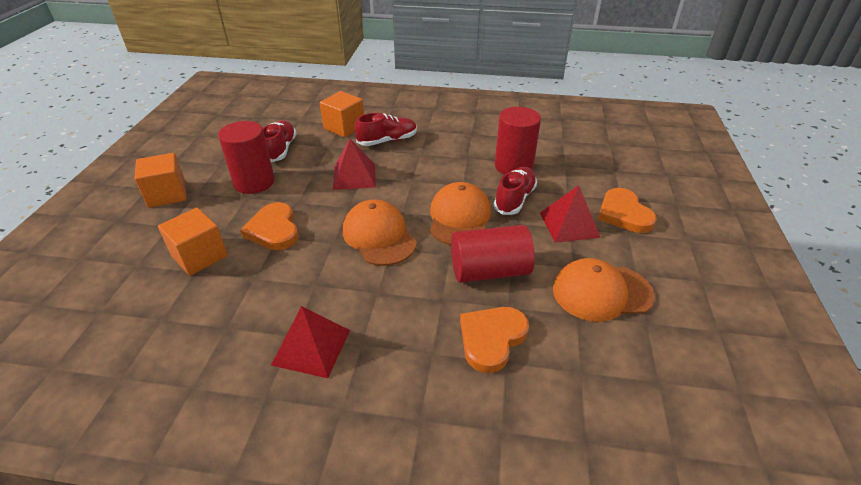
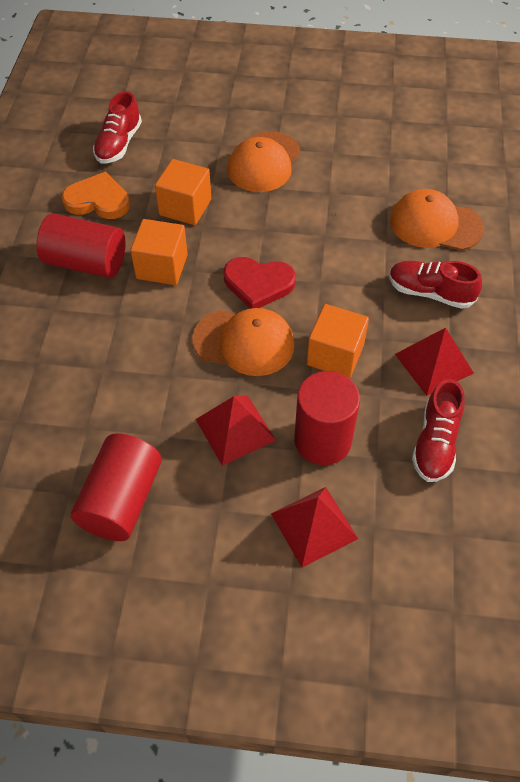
orange heart: 3 -> 1
red heart: 0 -> 1

